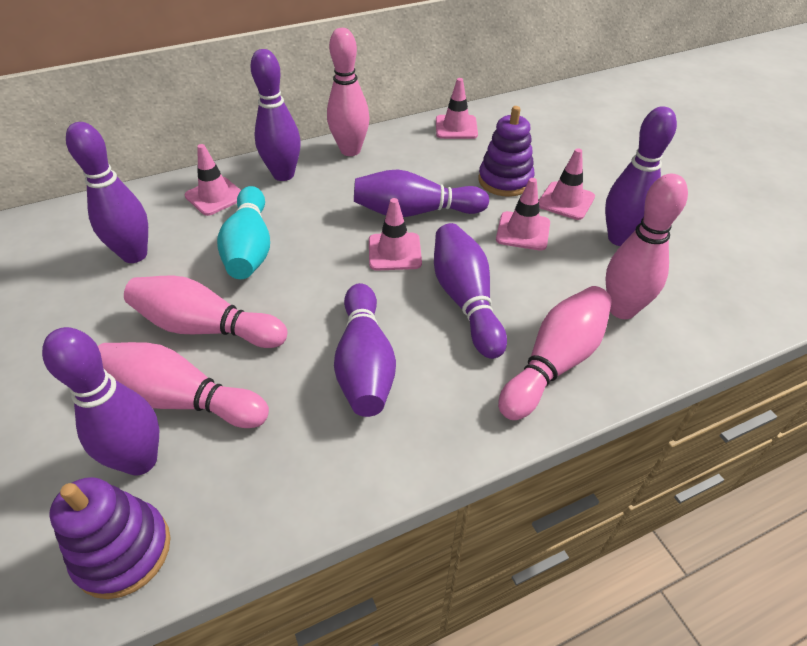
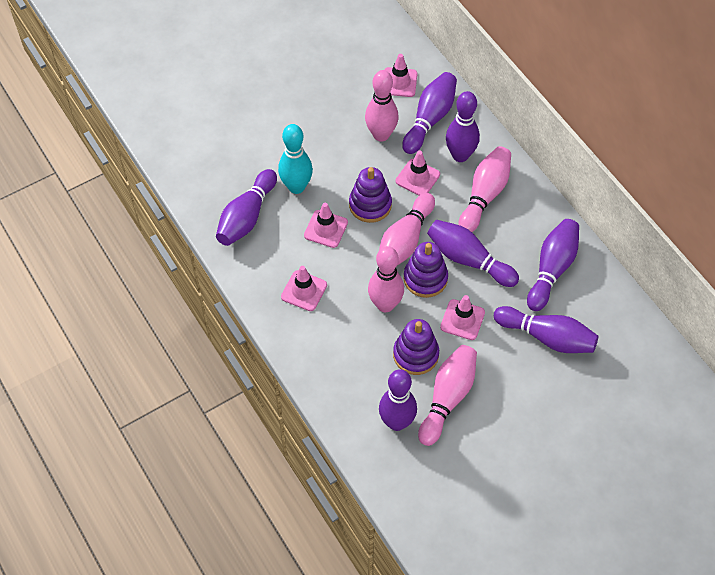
purple stacking toy: 2 -> 3

